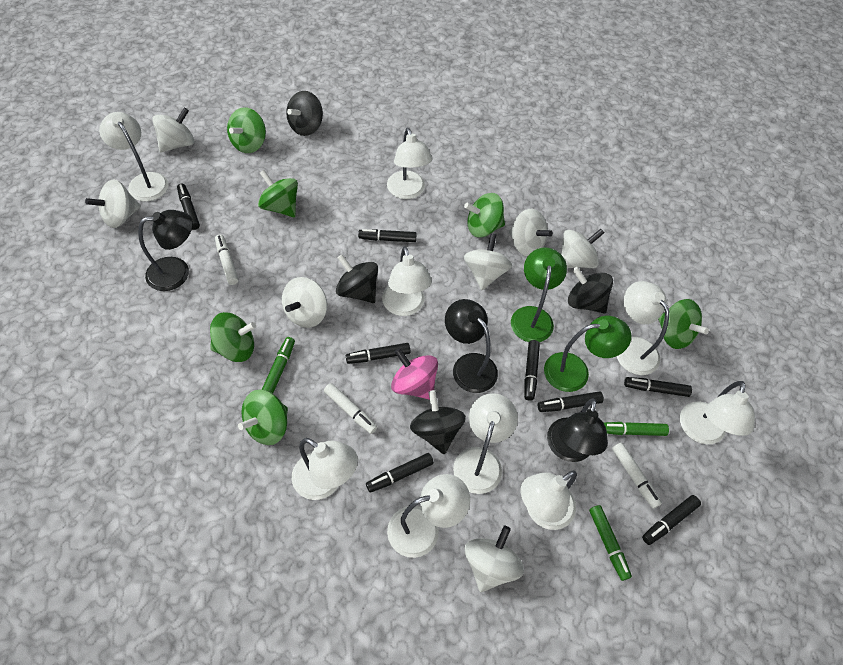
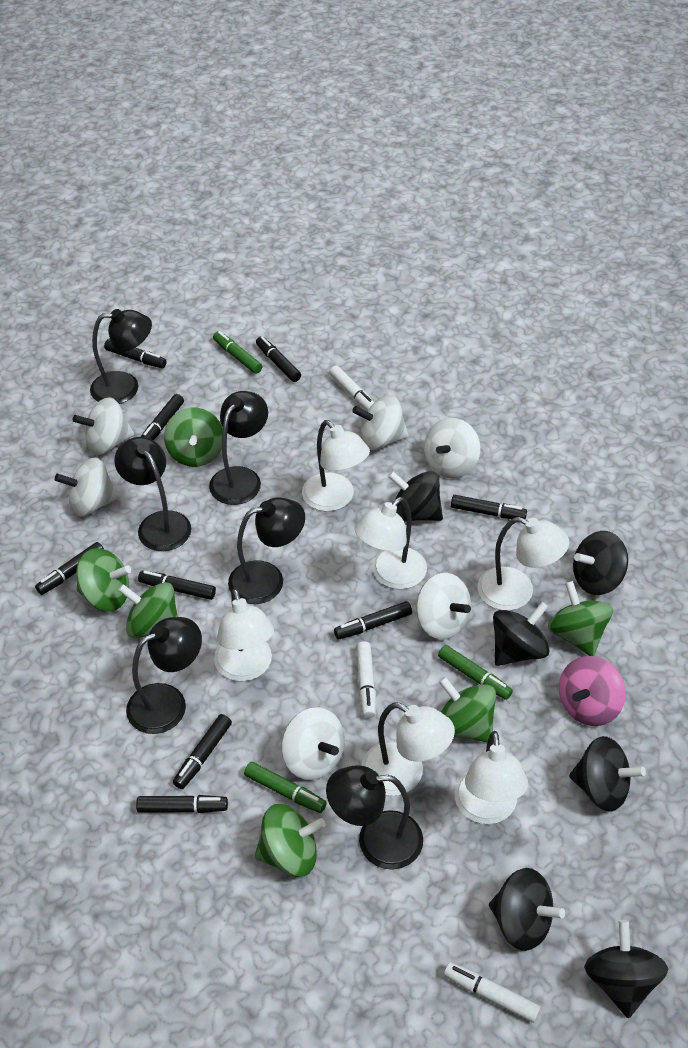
black lamp: 3 -> 6
black marker: 8 -> 9
black spinning top: 4 -> 6
green lamp: 2 -> 0
white lamp: 9 -> 6
white spinning top: 7 -> 6

